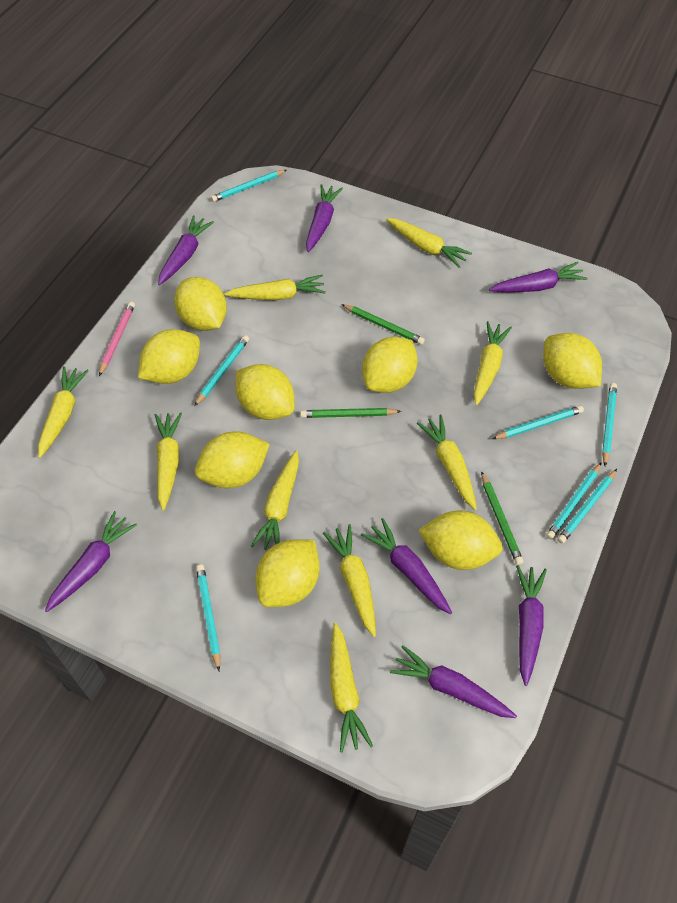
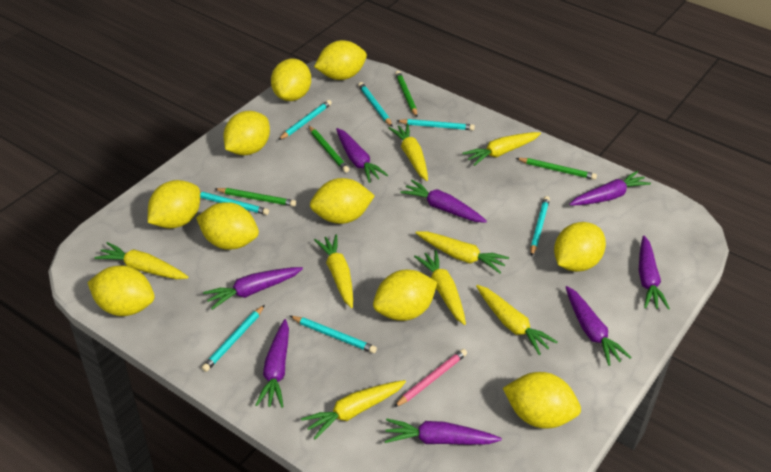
green pencil: 3 -> 4
purple carrot: 7 -> 8
yellow carrot: 9 -> 8
yellow lemon: 8 -> 10

